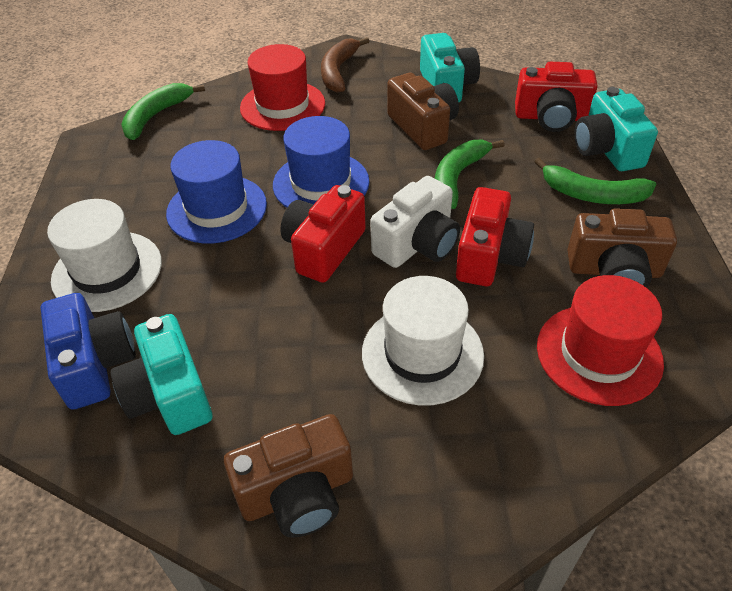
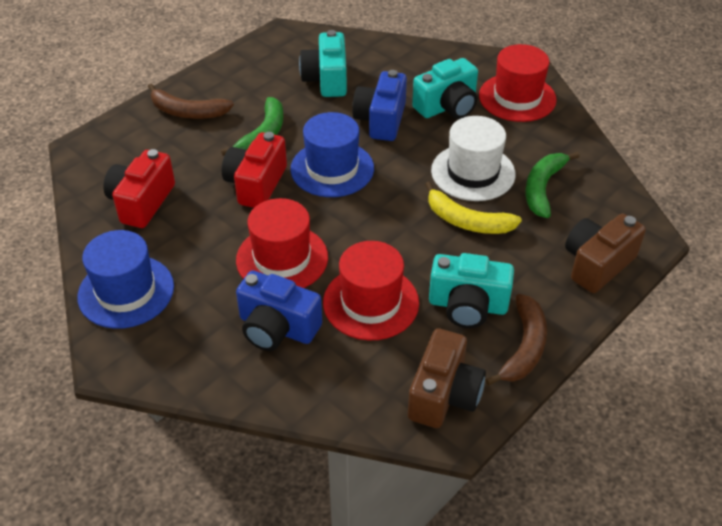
blue camera: 1 -> 2
brown banana: 1 -> 2
brown camera: 3 -> 2
green banana: 3 -> 2
red camera: 3 -> 2
red hat: 2 -> 3
white camera: 1 -> 0
white hat: 2 -> 1
yellow banana: 0 -> 1

